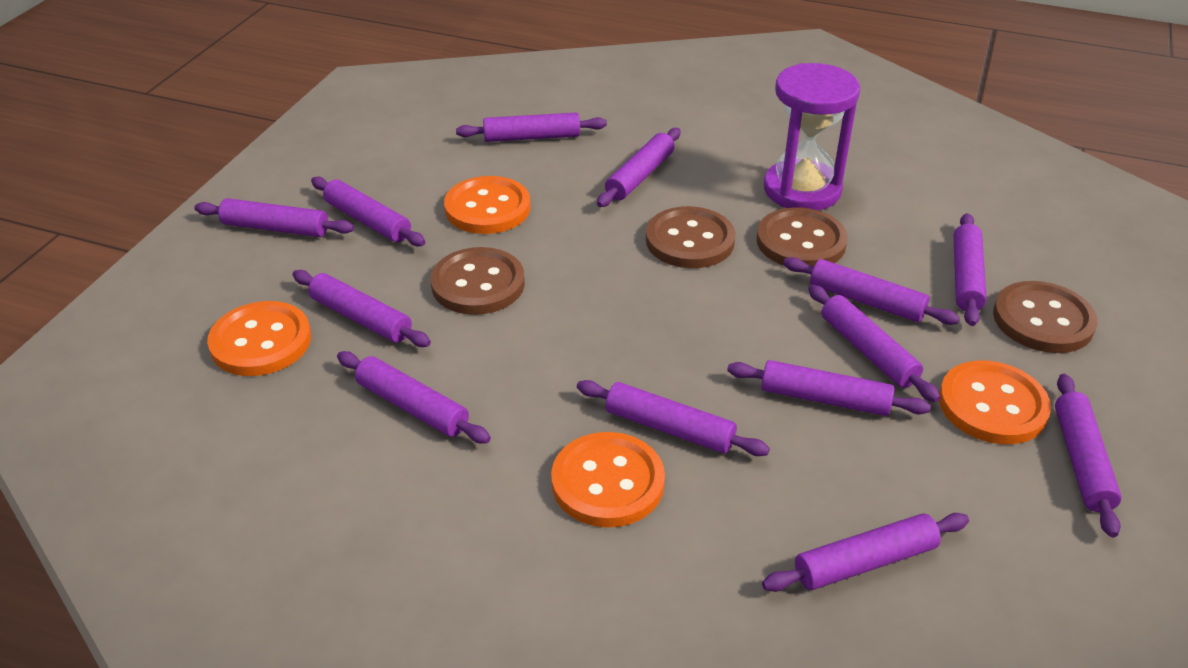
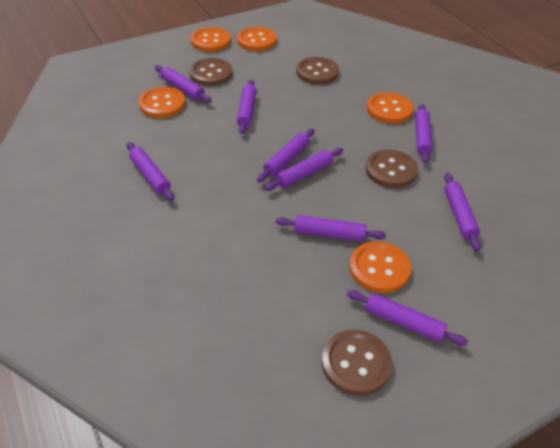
orange button: 4 -> 5
purple hourglass: 1 -> 0
purple rolling pin: 13 -> 9

